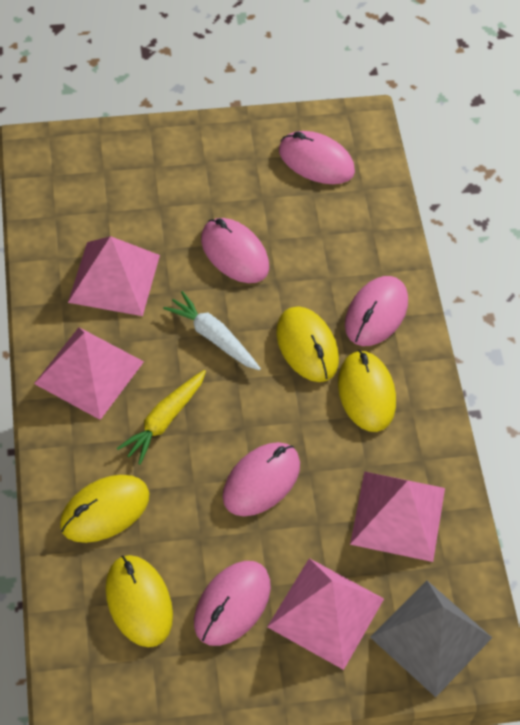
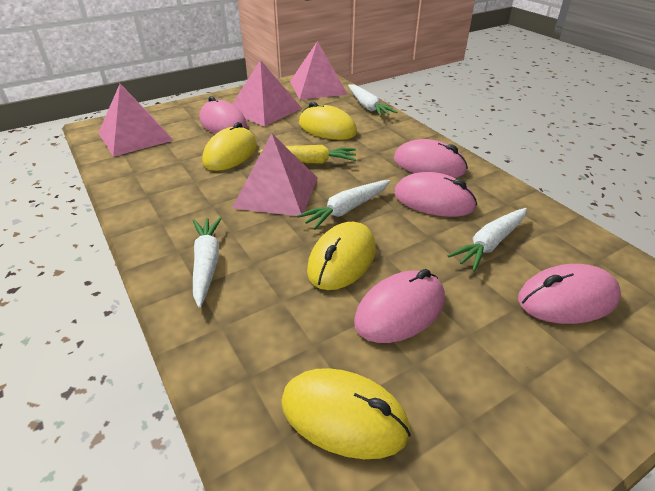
grey pyramid: 1 -> 0
white carrot: 1 -> 4

